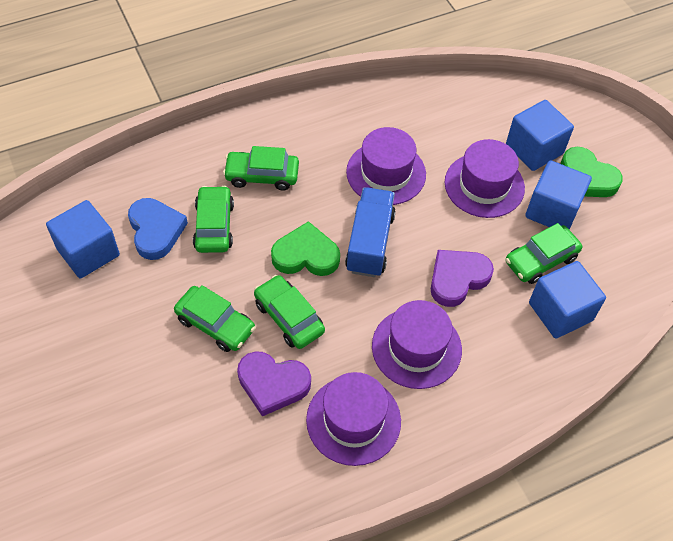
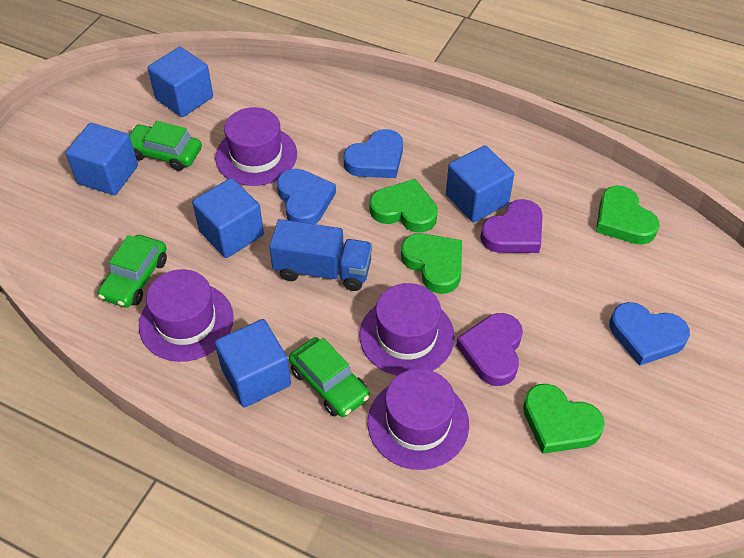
blue cube: 4 -> 5
blue heart: 1 -> 3
green car: 5 -> 3
green heart: 2 -> 4

